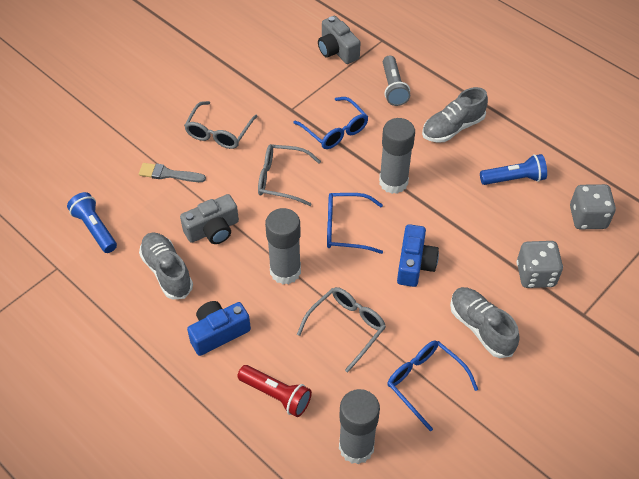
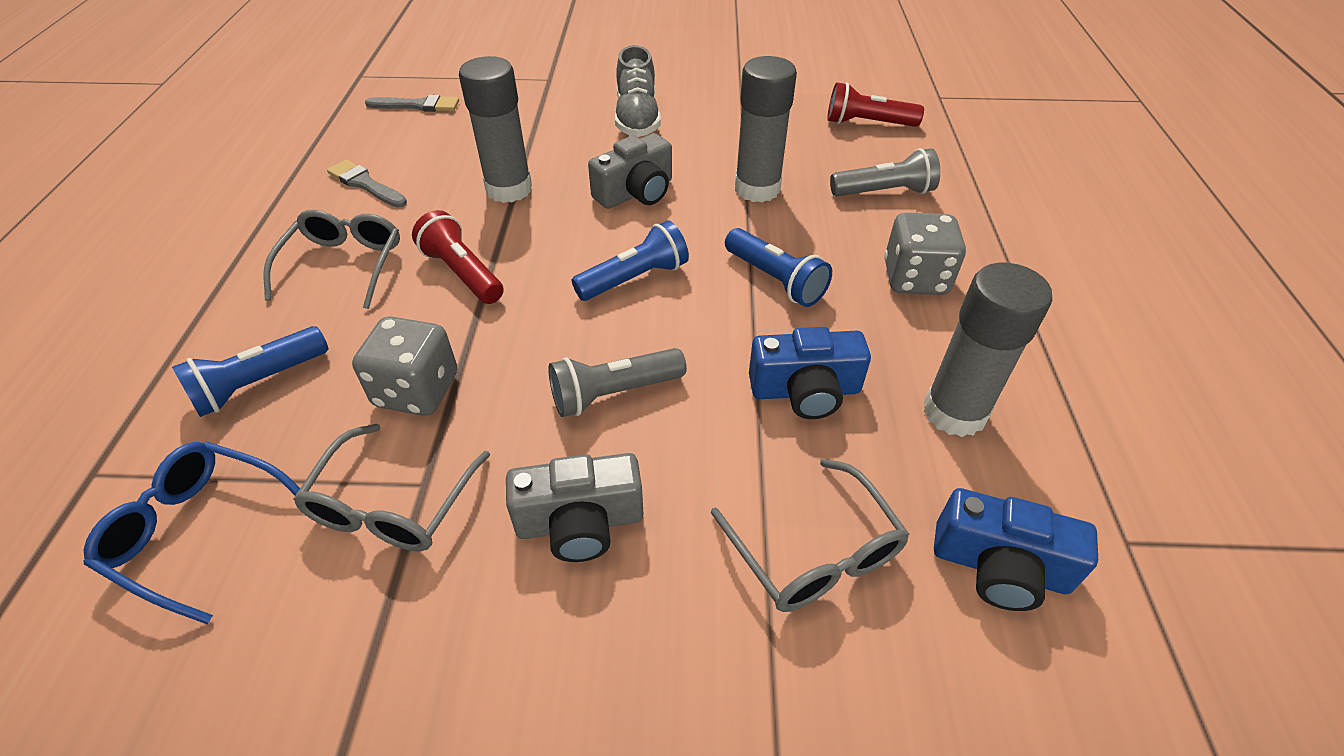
blue flashlight: 2 -> 3
blue glasses: 3 -> 1
grey brush: 1 -> 2
grey flashlight: 1 -> 2
grey shoe: 3 -> 1
red flashlight: 1 -> 2

